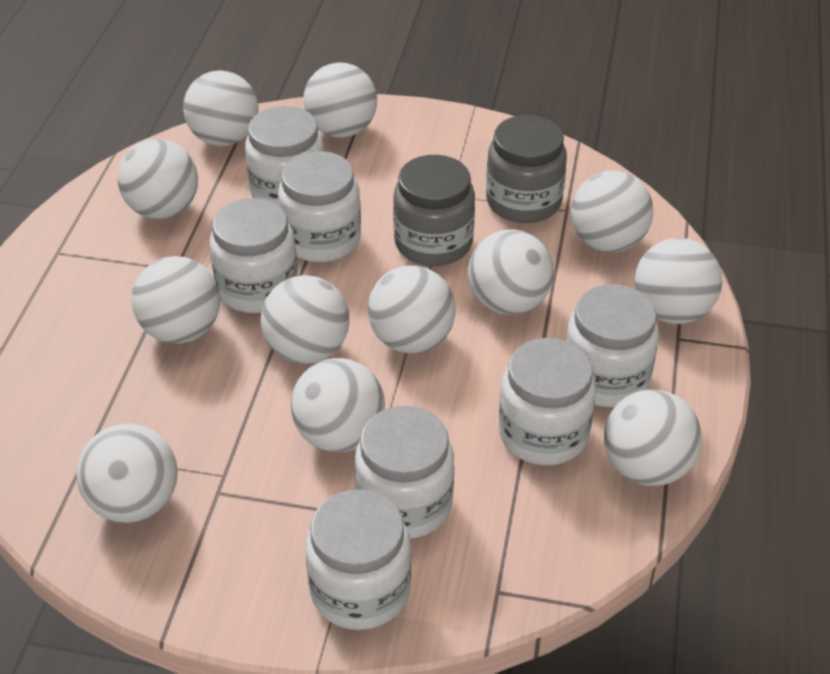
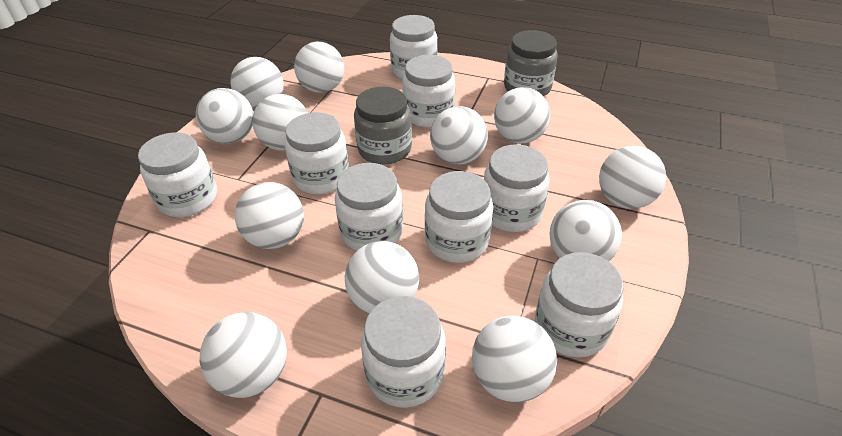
white jar: 7 -> 9

